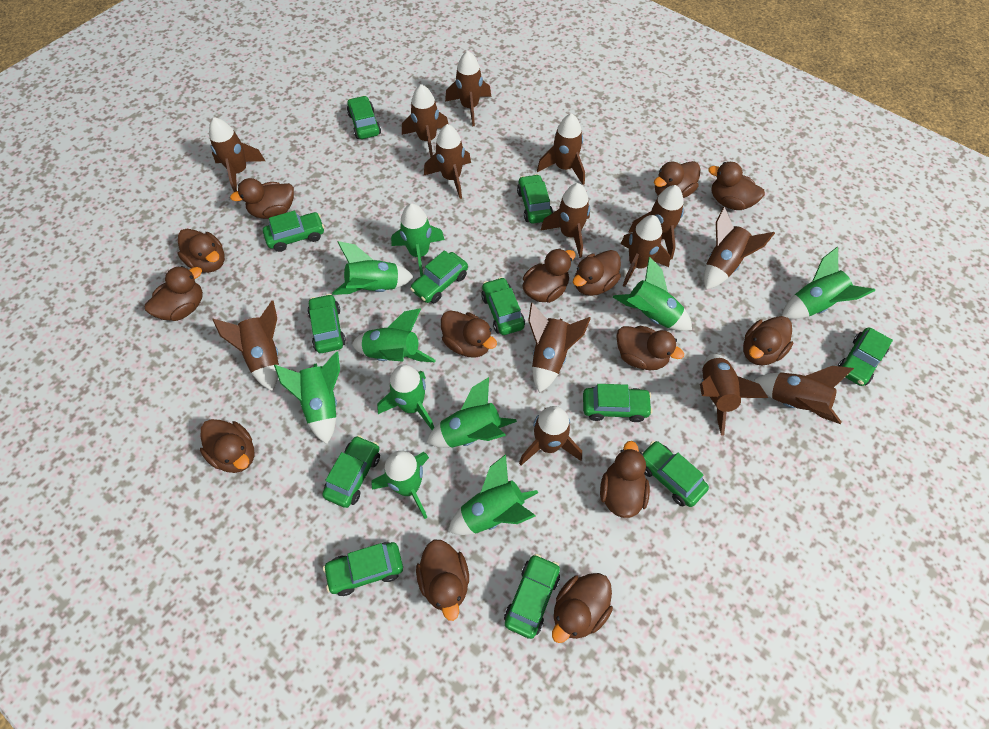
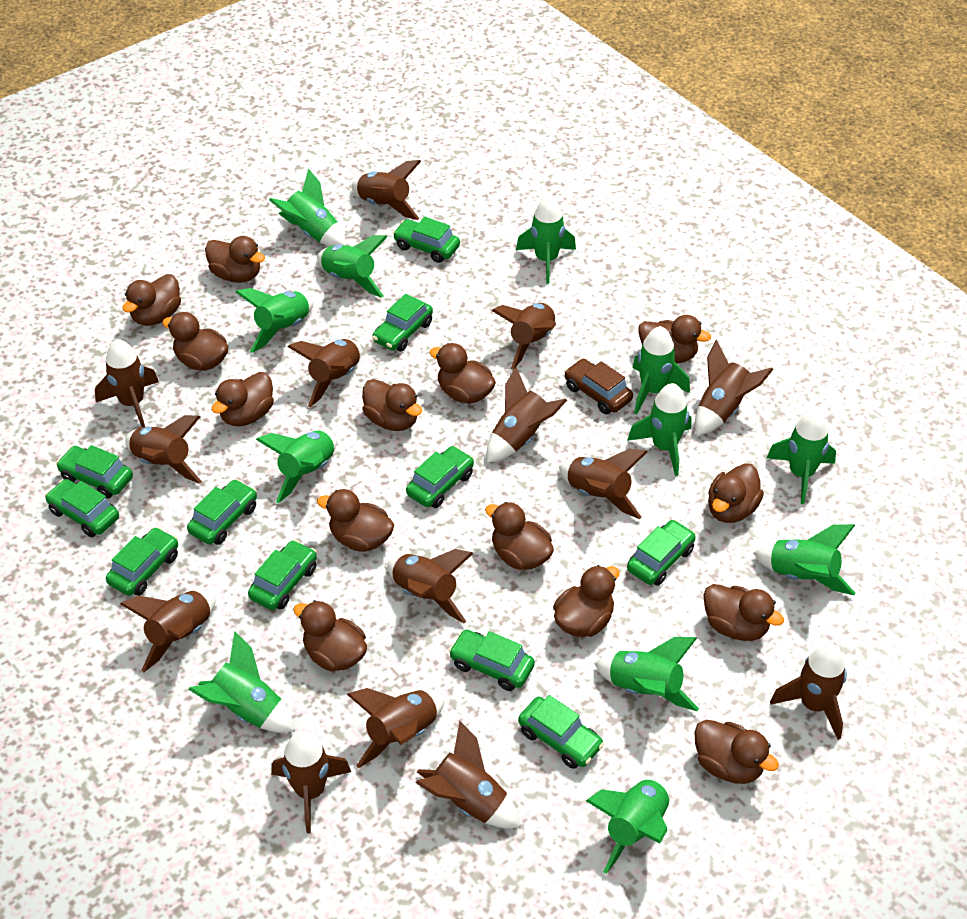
brown car: 0 -> 1
green car: 12 -> 11
green rocket: 10 -> 12

